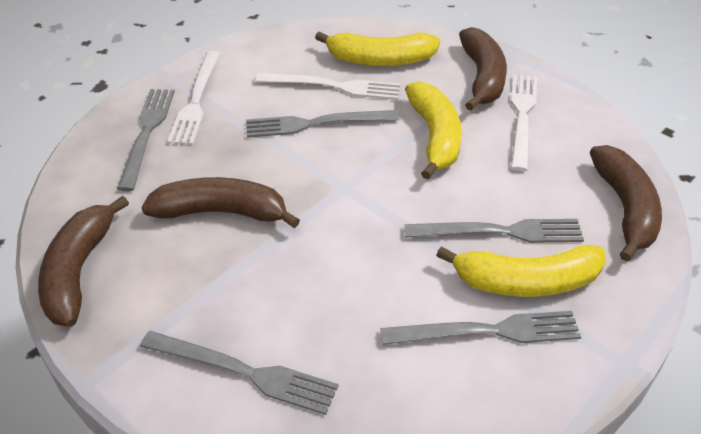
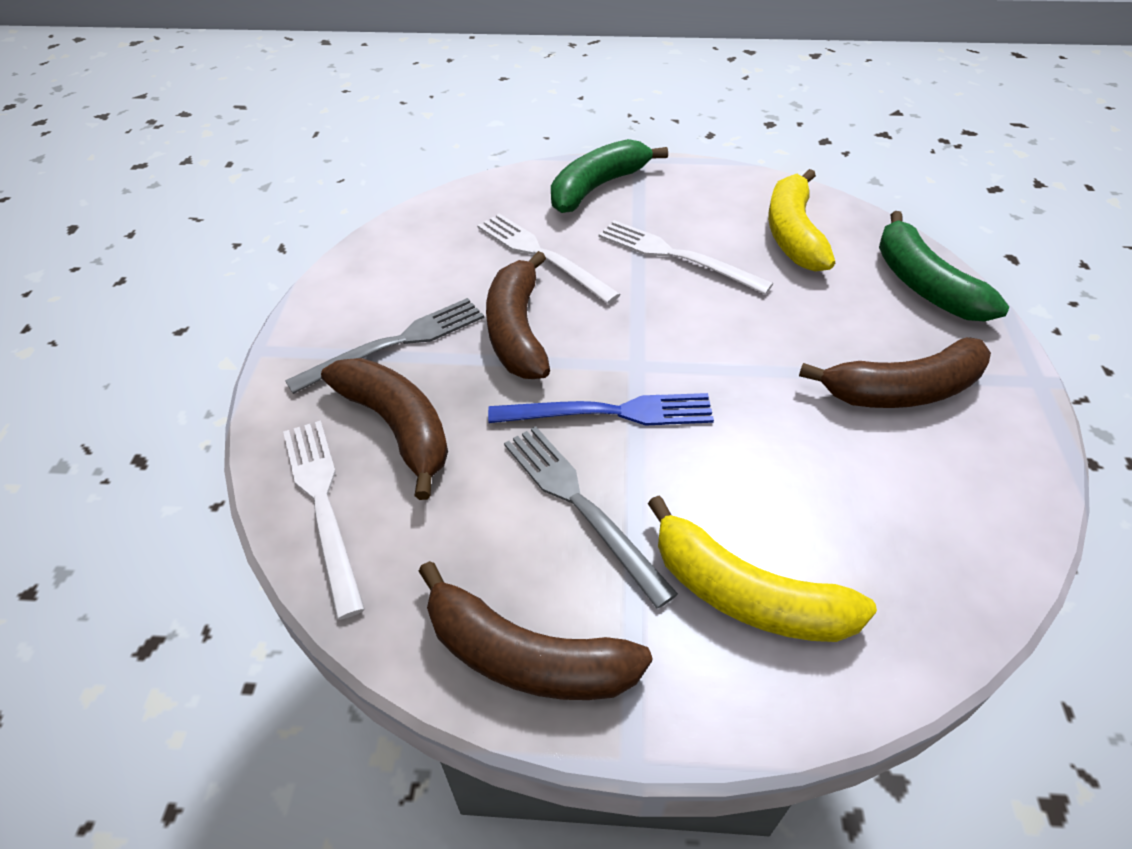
blue fork: 0 -> 1
green banana: 0 -> 2
grey fork: 5 -> 2
yellow banana: 3 -> 2

